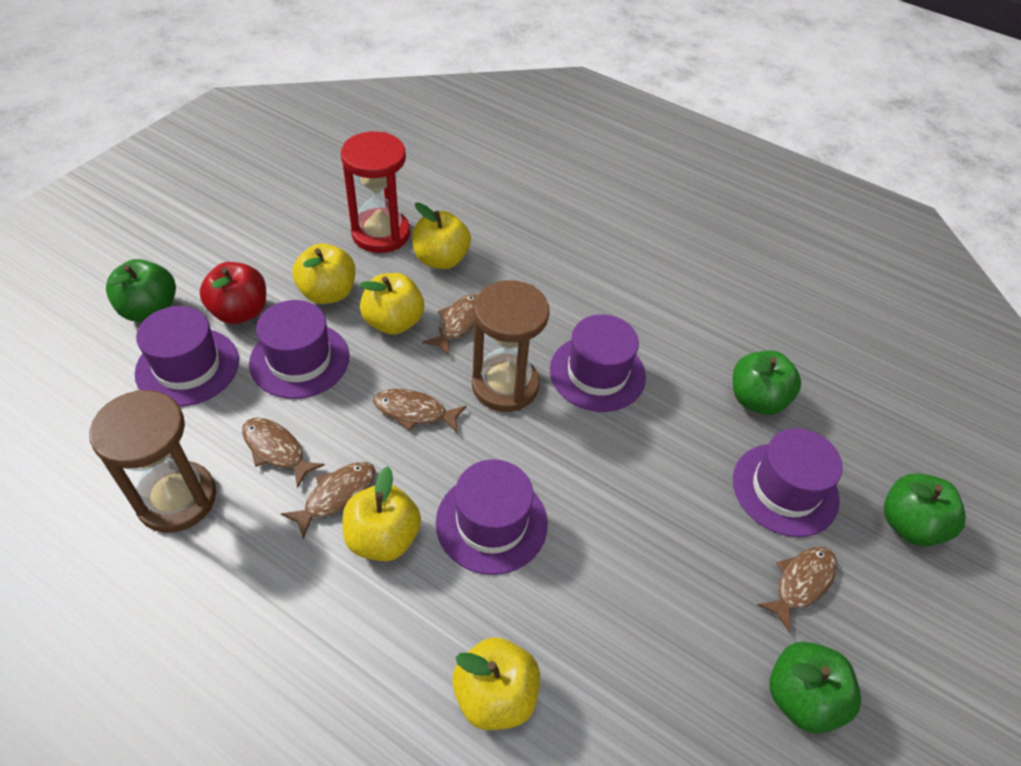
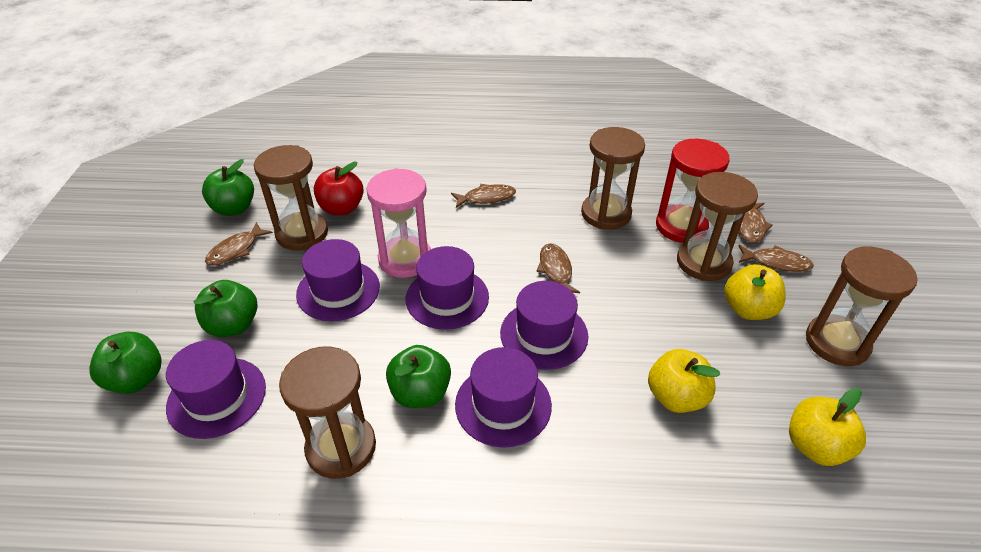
brown hourglass: 2 -> 5
pink hourglass: 0 -> 1
yellow apple: 5 -> 3

